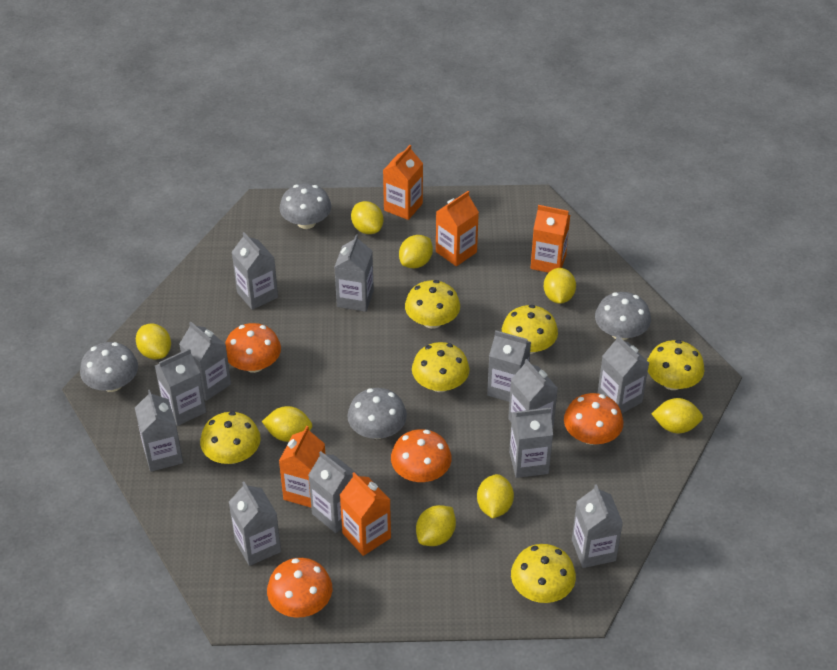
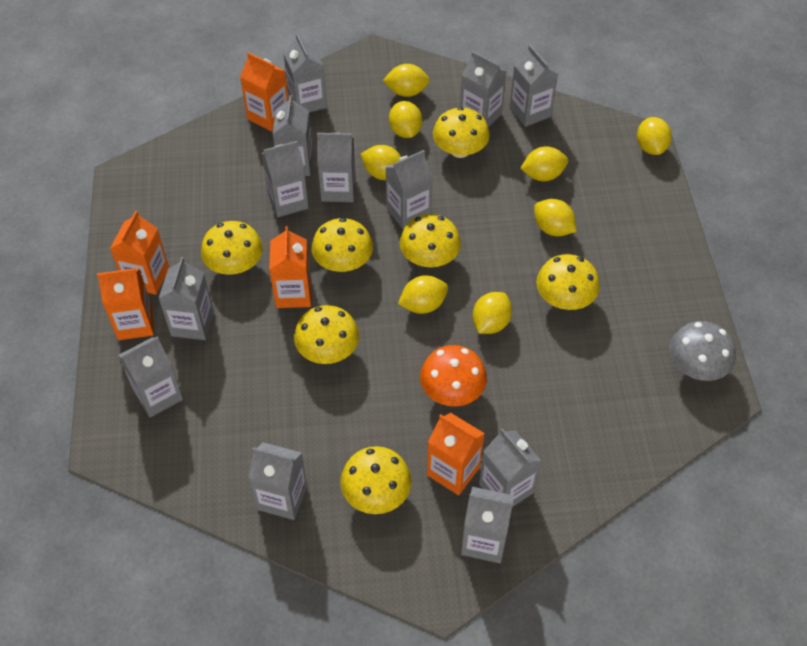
grey mushroom: 4 -> 1
orange mushroom: 4 -> 1
yellow mushroom: 6 -> 7

